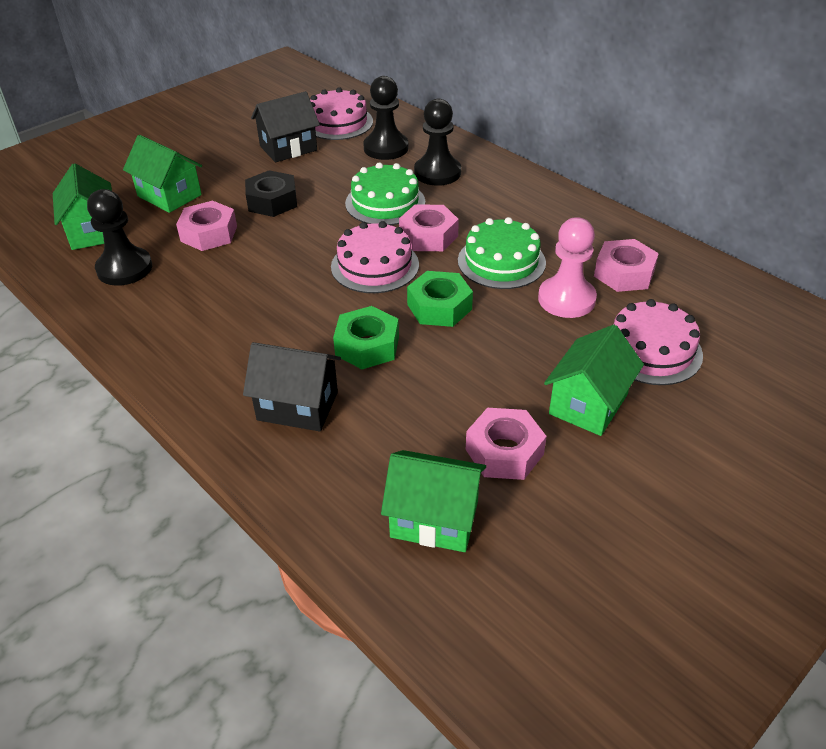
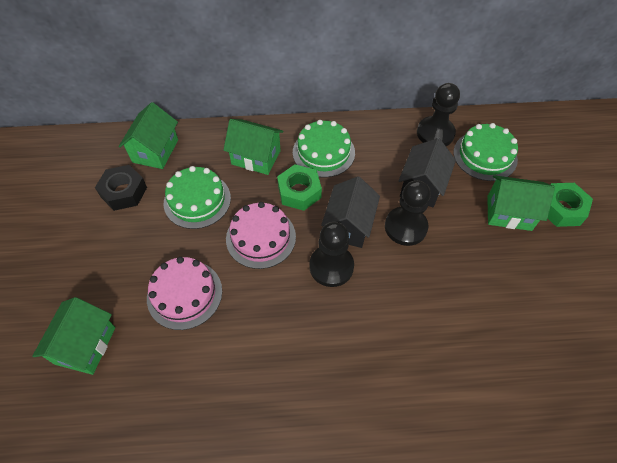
green cake: 2 -> 3
pink cake: 3 -> 2
pink nut: 4 -> 0
pink pawn: 1 -> 0

